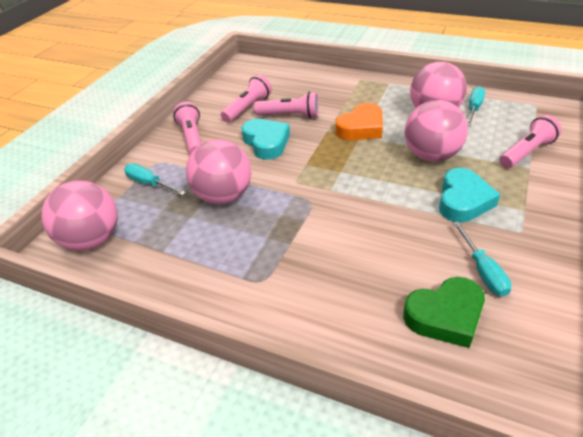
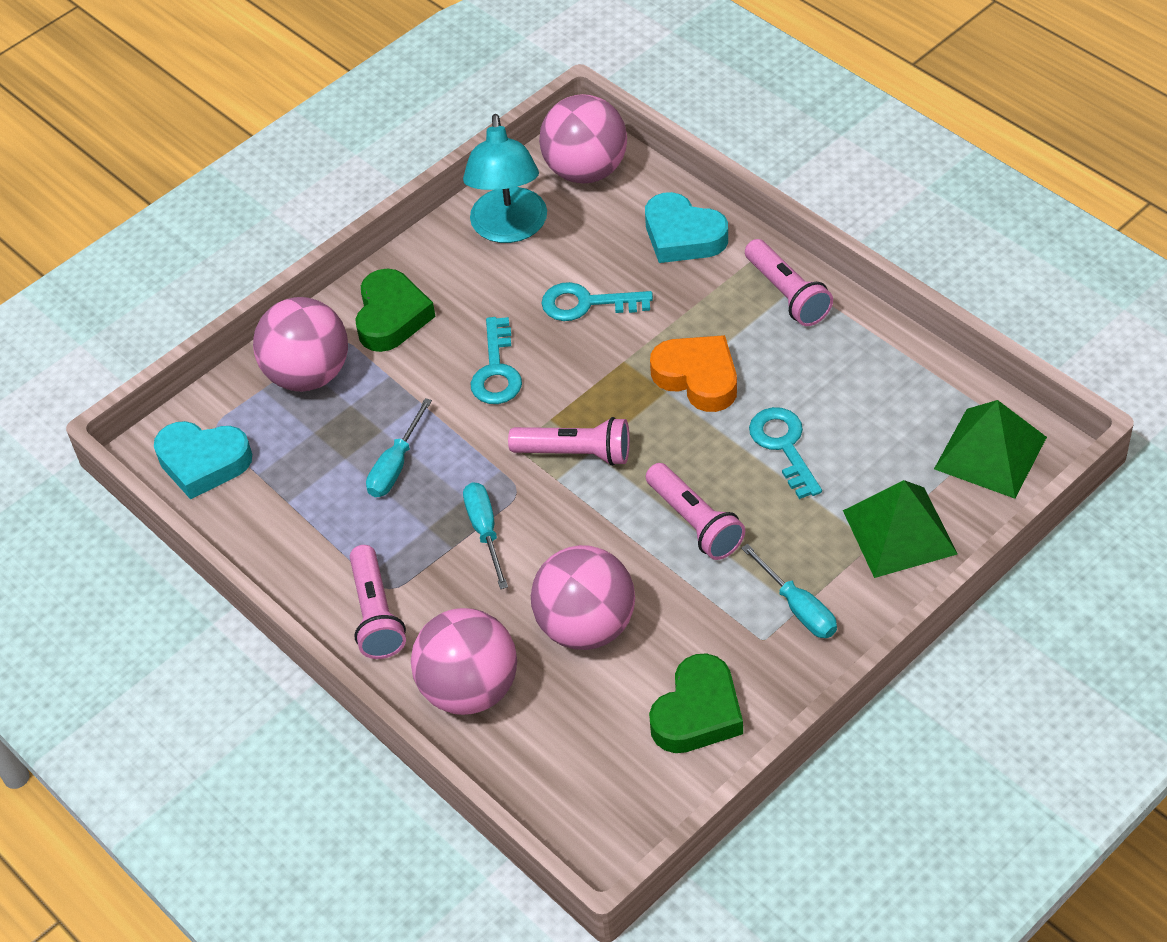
green heart: 1 -> 2
green pyramid: 0 -> 2
turquoise key: 0 -> 3
turquoise lamp: 0 -> 1

